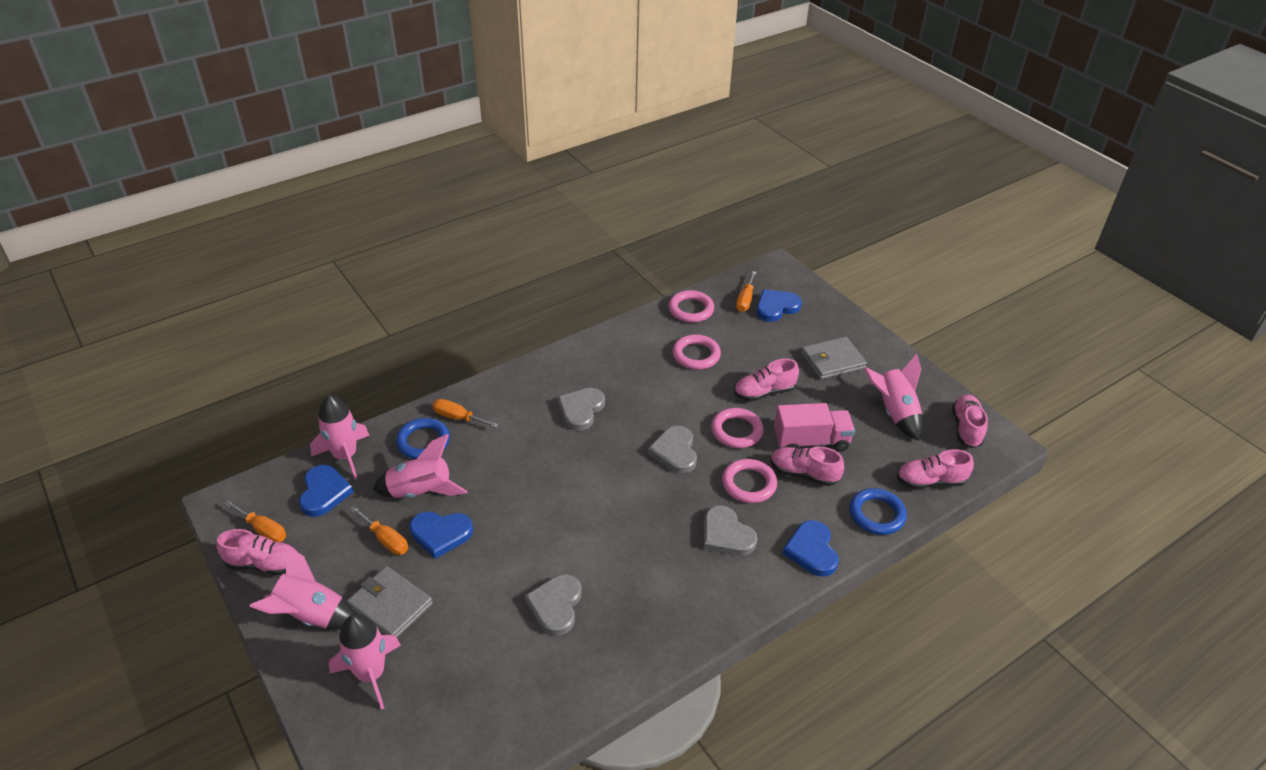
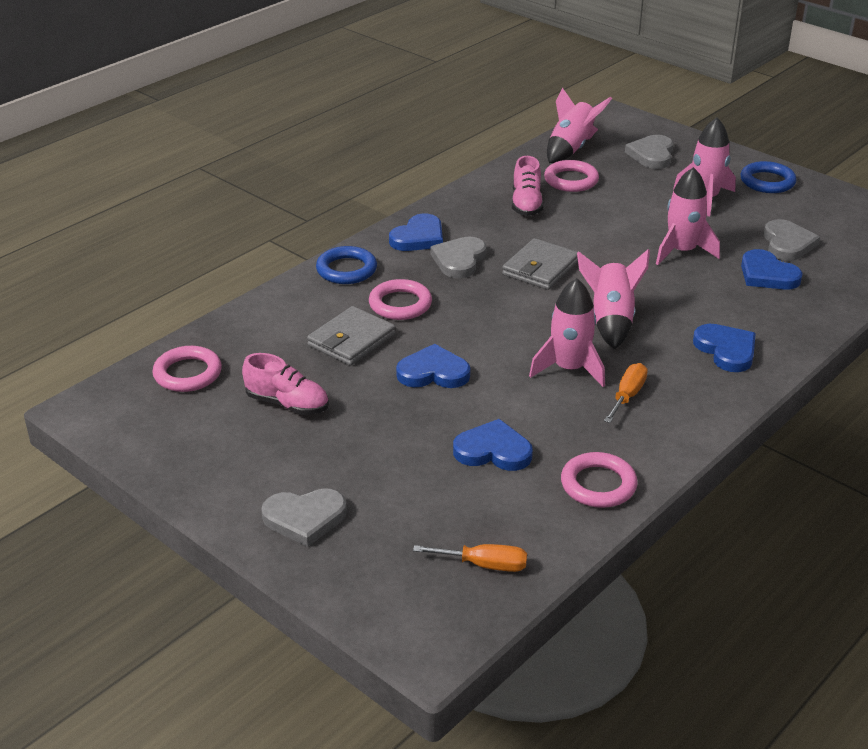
blue heart: 4 -> 5
orange screwdriver: 4 -> 2
pink shoe: 5 -> 2
pink truck: 1 -> 0

